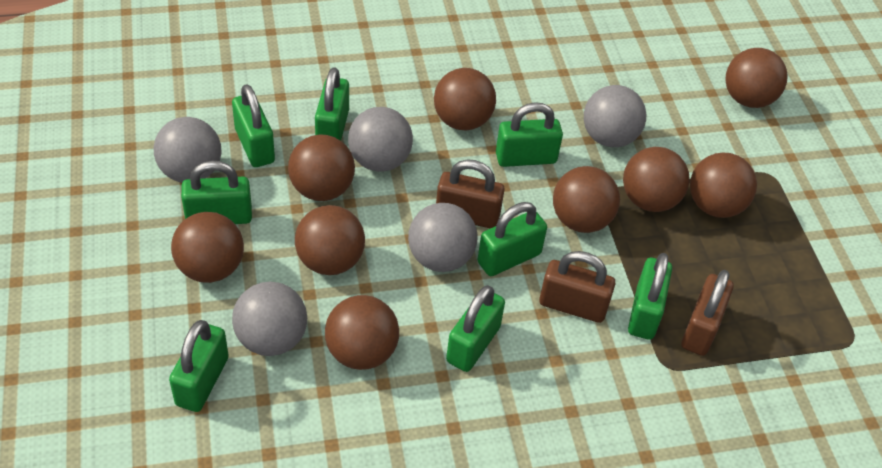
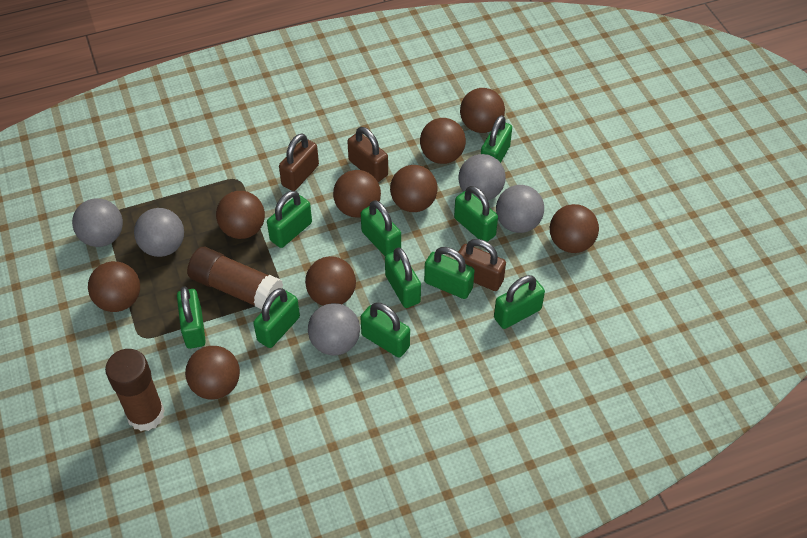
brown glue stick: 0 -> 2
green padlock: 8 -> 10

